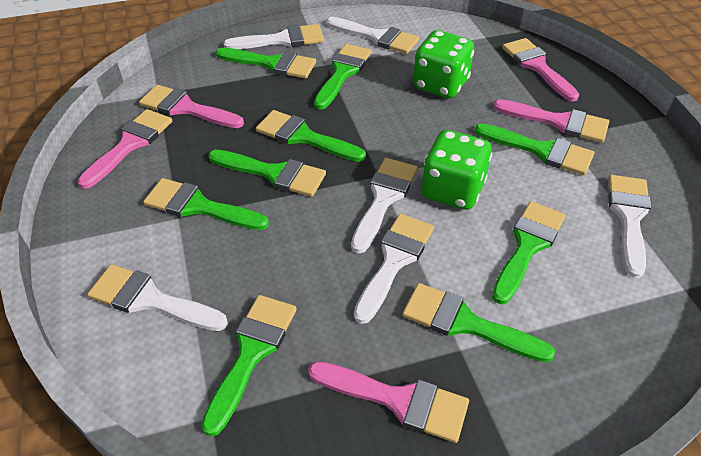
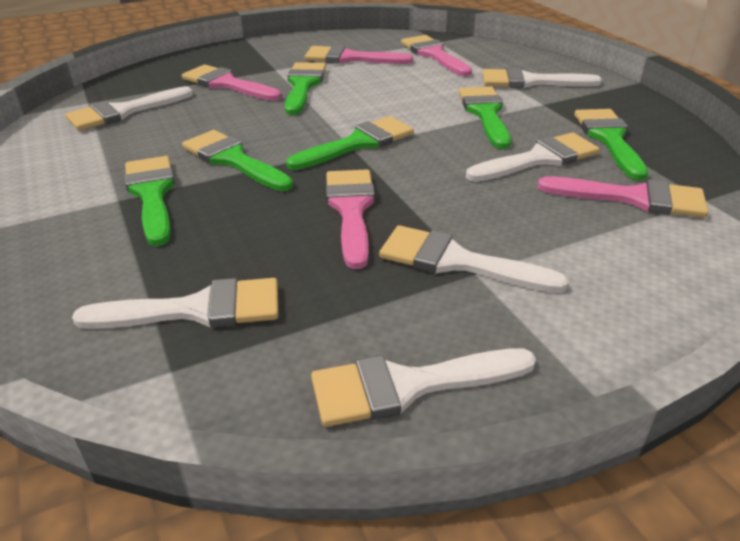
green brush: 9 -> 6
green dice: 2 -> 0

